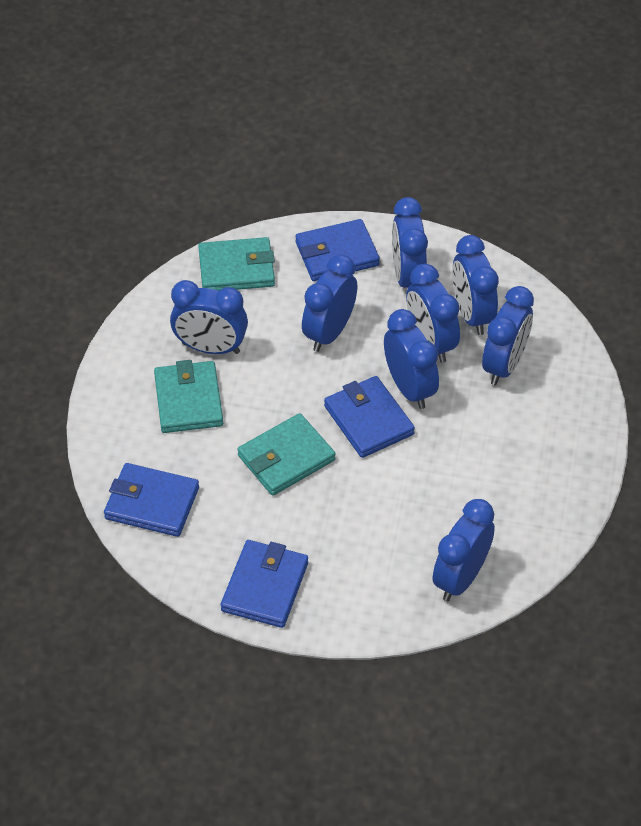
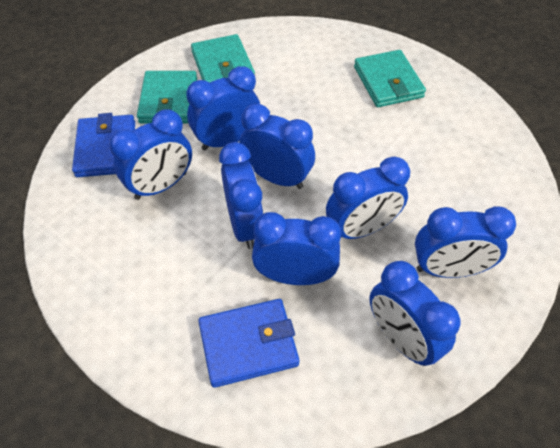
blue wallet: 4 -> 2

